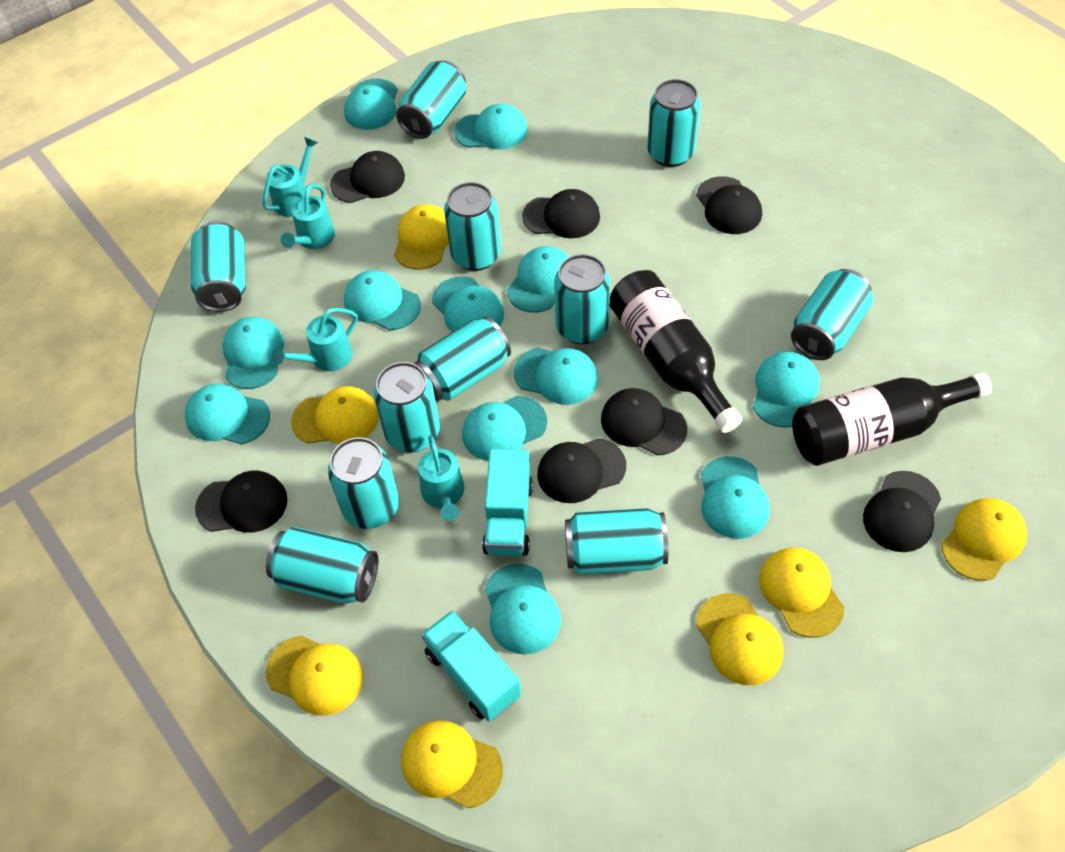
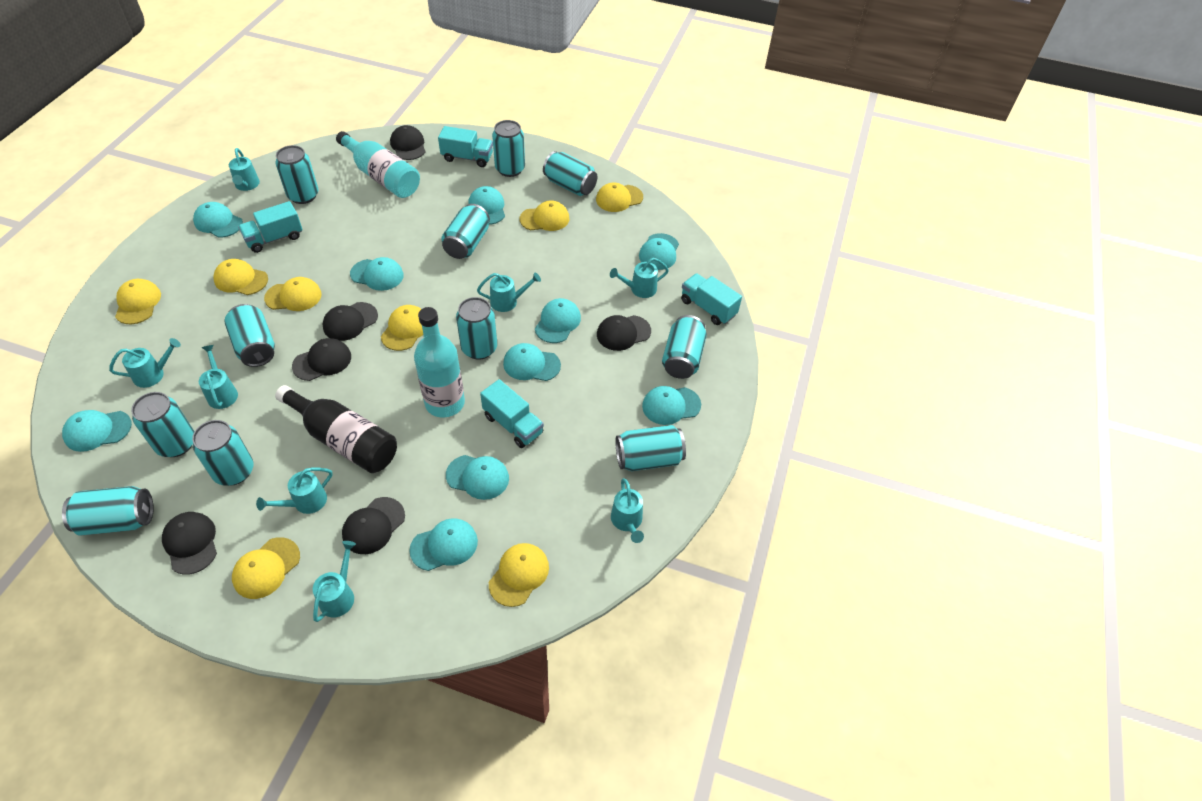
black bottle: 2 -> 1
black cap: 7 -> 6
turquoise bottle: 0 -> 2
turquoise cap: 12 -> 10
turquoise truck: 2 -> 4
turquoise watering can: 4 -> 8
yellow cap: 7 -> 8

